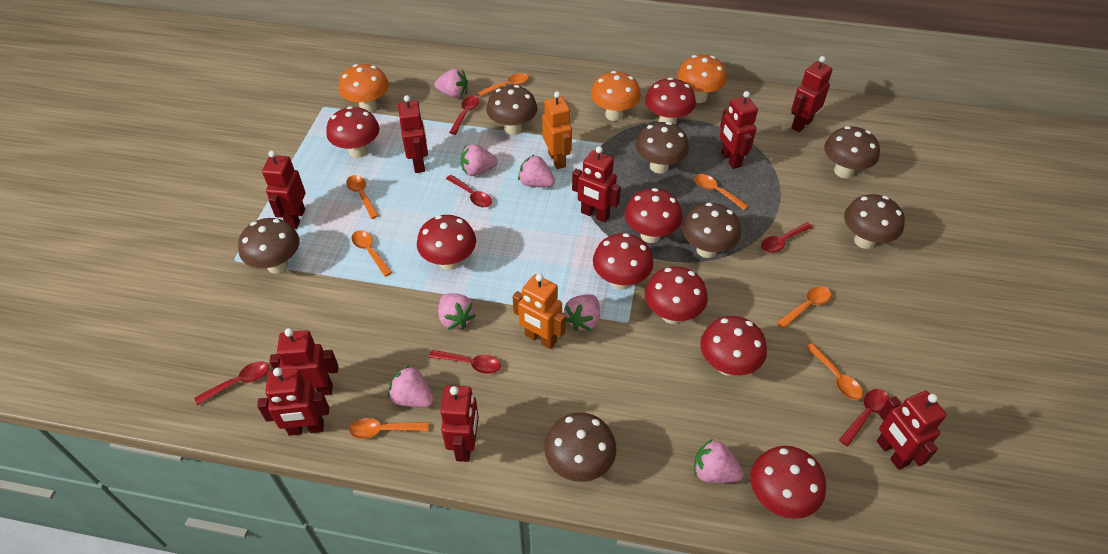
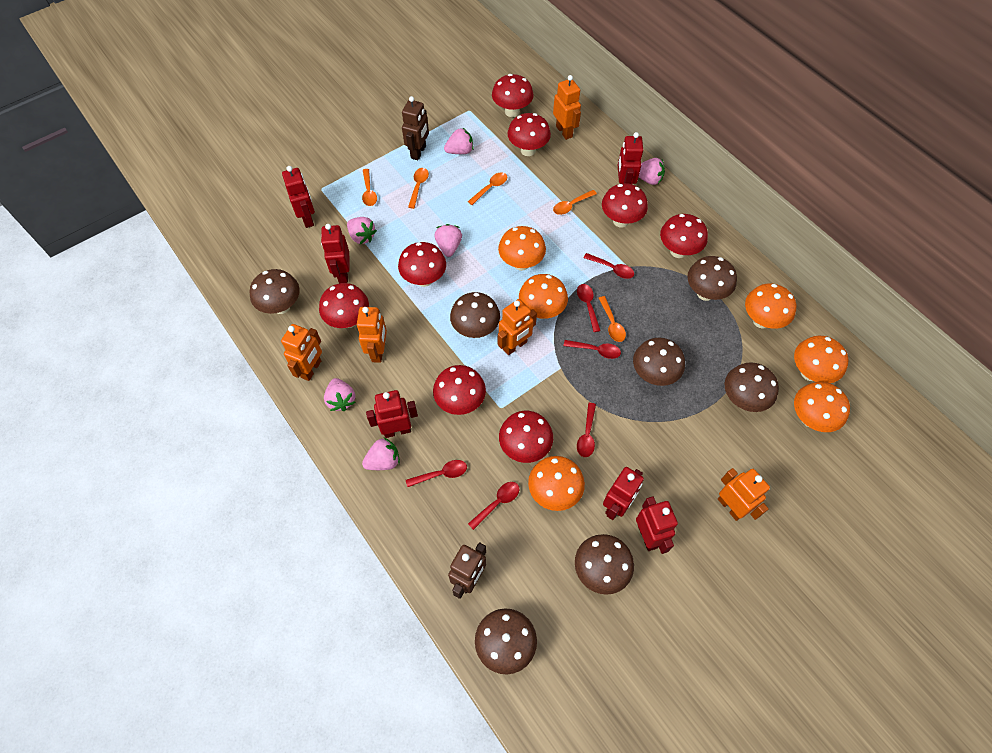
brown robot: 0 -> 2
orange mushroom: 3 -> 6
orange robot: 2 -> 5
orange spoon: 7 -> 5
pink strawberry: 7 -> 6
red robot: 9 -> 6

